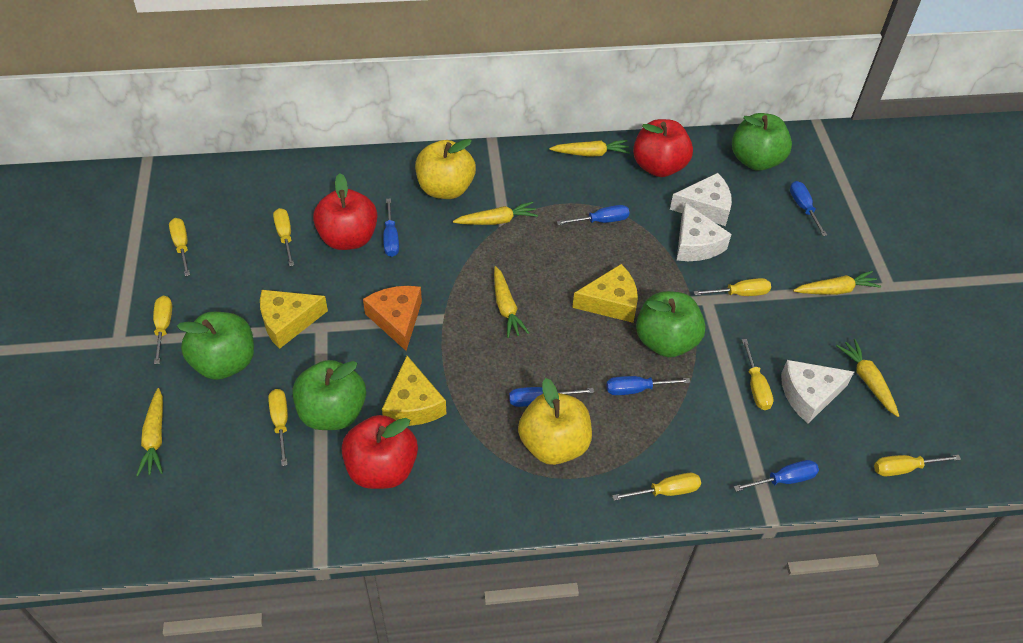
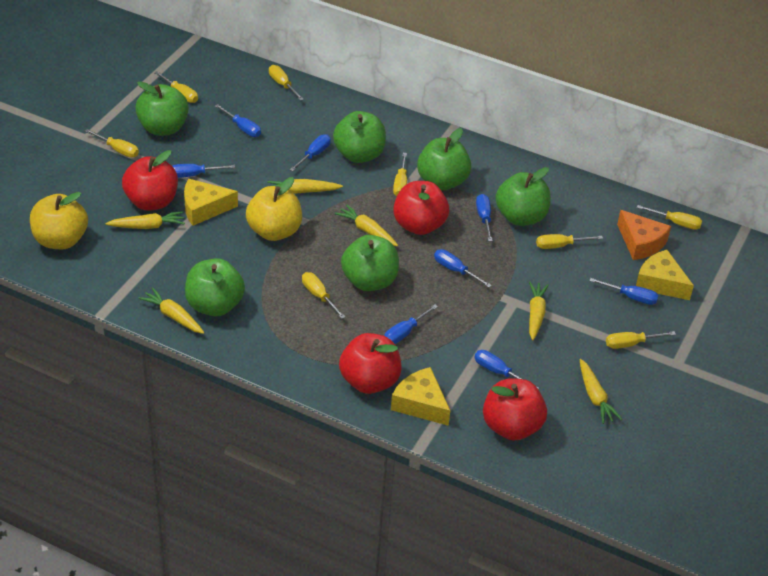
blue screwdriver: 6 -> 8
green apple: 4 -> 6
red apple: 3 -> 4
white cheese: 3 -> 0

